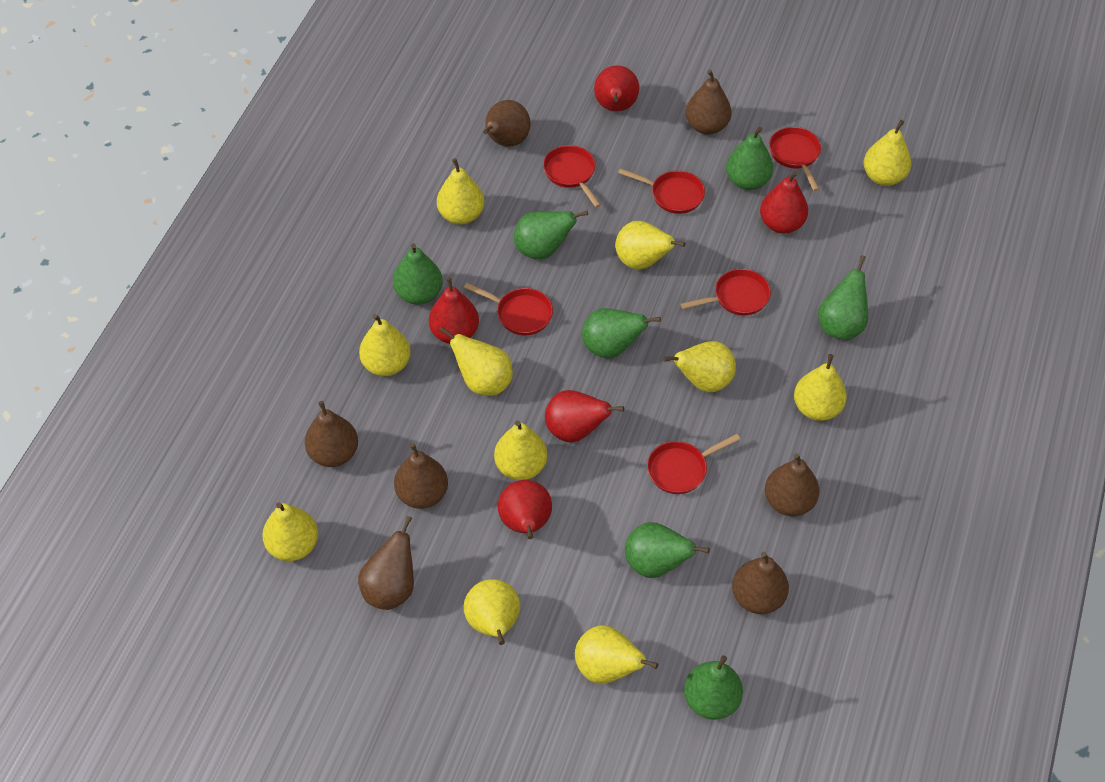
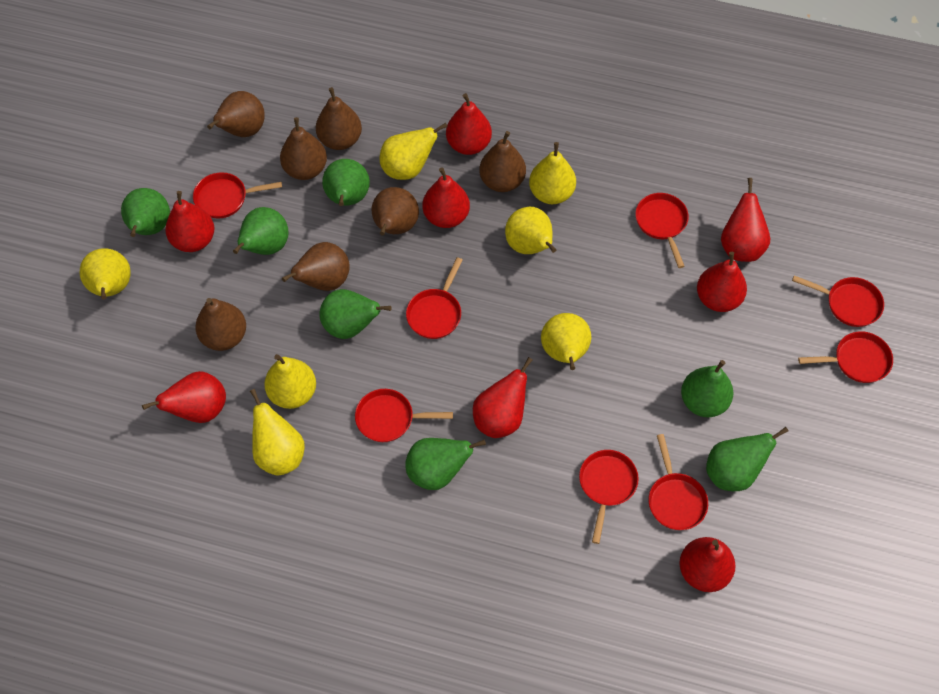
red pan: 6 -> 8
red pear: 5 -> 8
yellow pear: 11 -> 7

